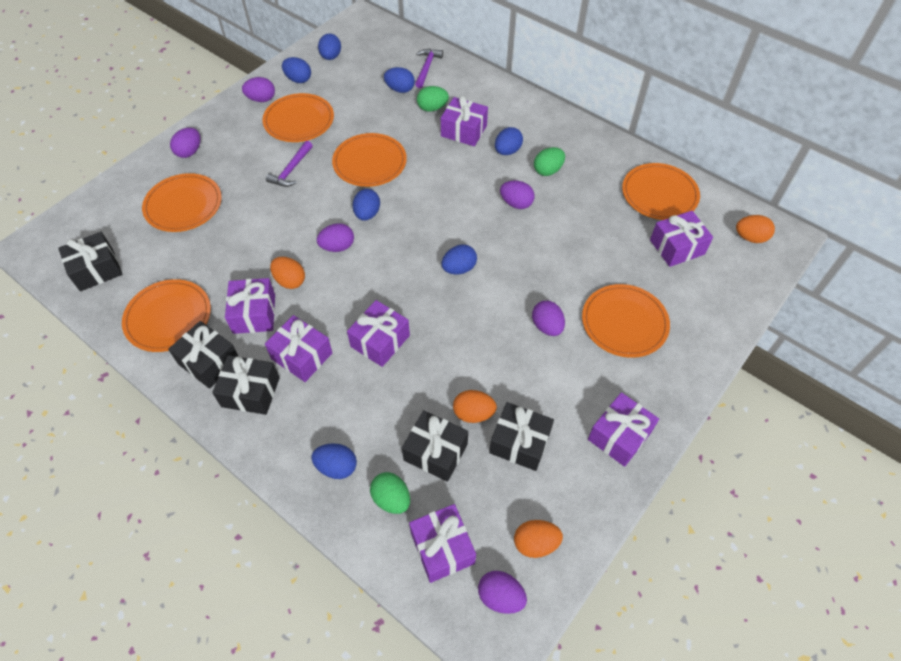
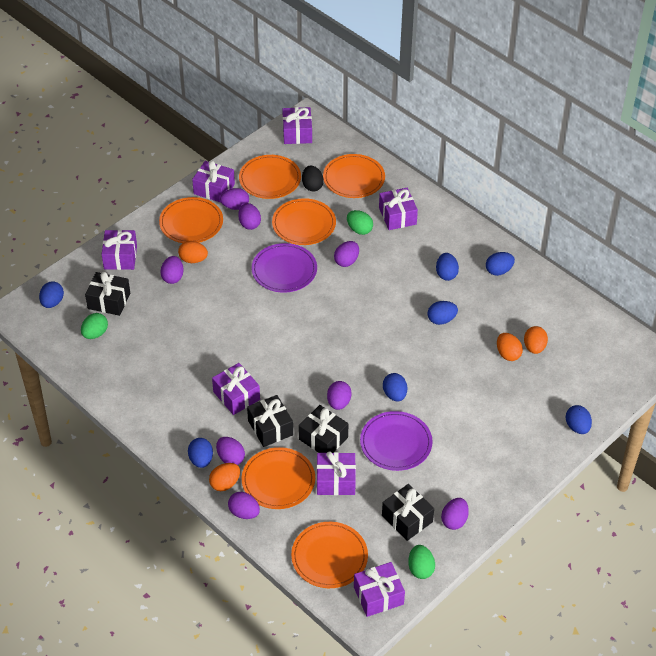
black egg: 0 -> 1
black gift: 5 -> 4
purple egg: 6 -> 8
purple hammer: 2 -> 0
purple plate: 0 -> 2

